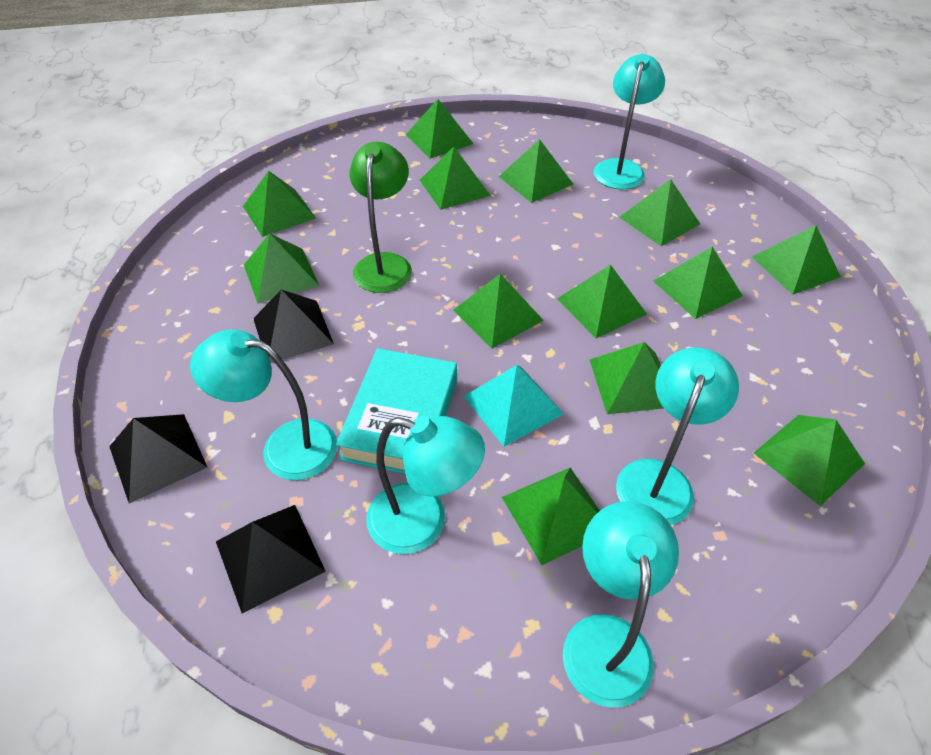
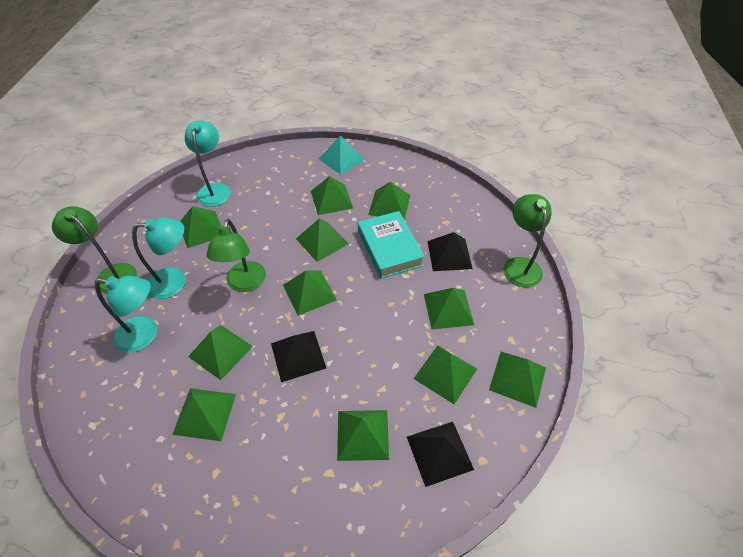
green lamp: 1 -> 3
green pyramid: 13 -> 11
turquoise lamp: 5 -> 3

